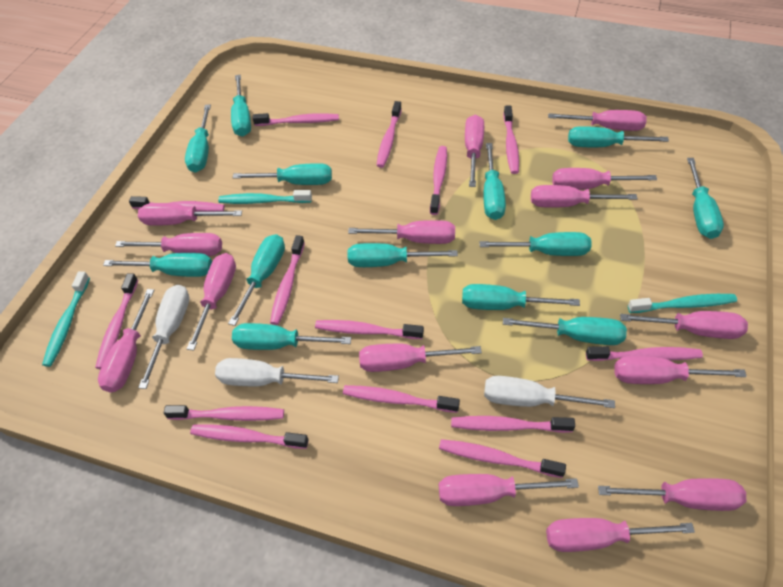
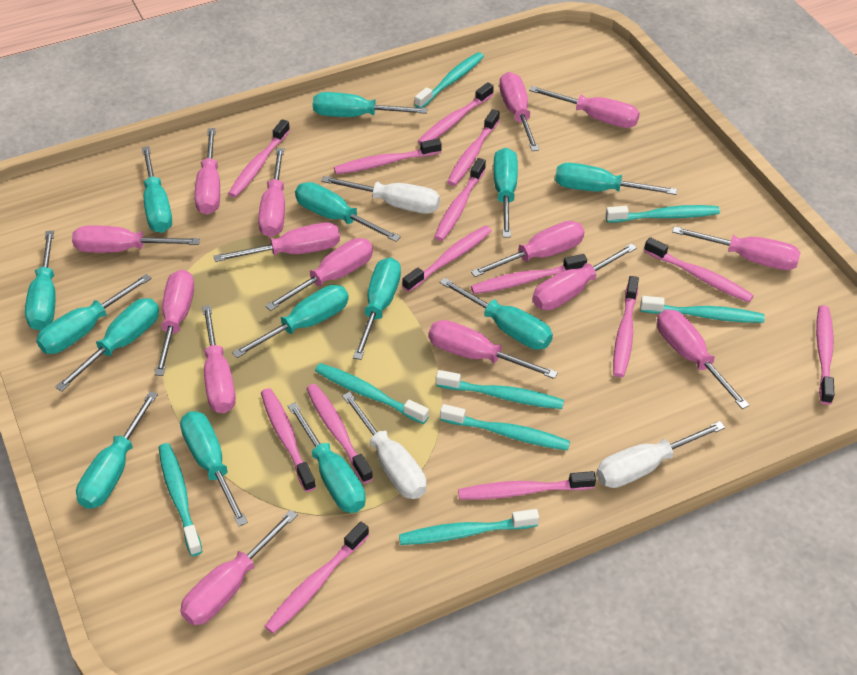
turquoise screwdriver: 13 -> 14
turquoise toothbrush: 3 -> 8

